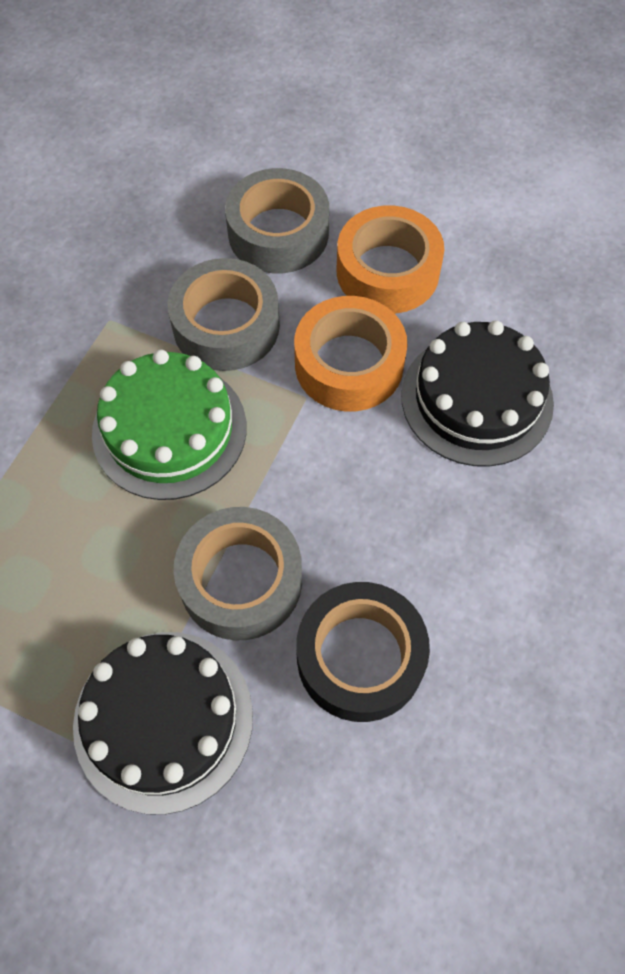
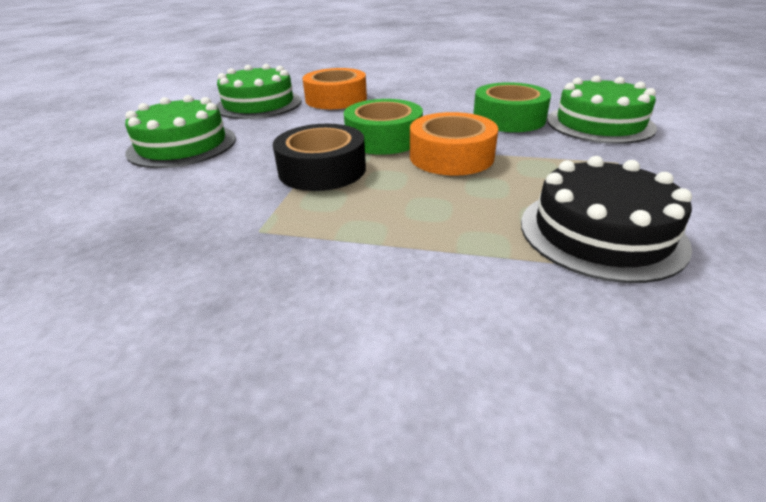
black cake: 2 -> 1
green cake: 1 -> 3
green tape: 0 -> 2
grey tape: 3 -> 0

